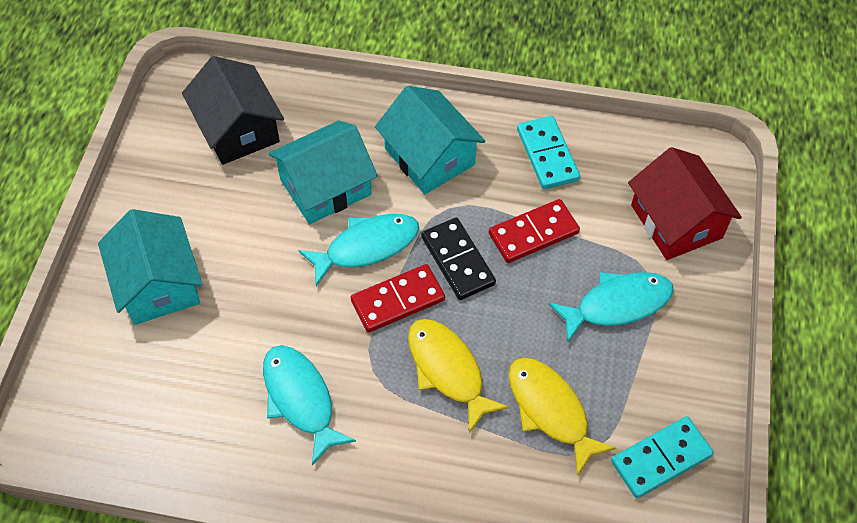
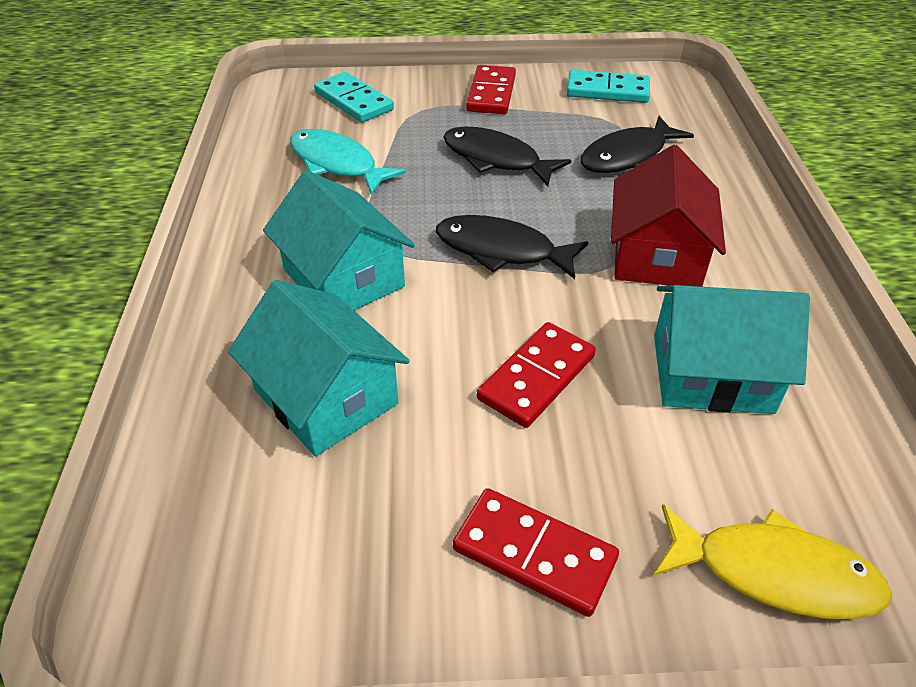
black domino: 1 -> 0
black fish: 0 -> 3
black house: 1 -> 0
red domino: 2 -> 3
turquoise fish: 3 -> 1
yellow fish: 2 -> 1

